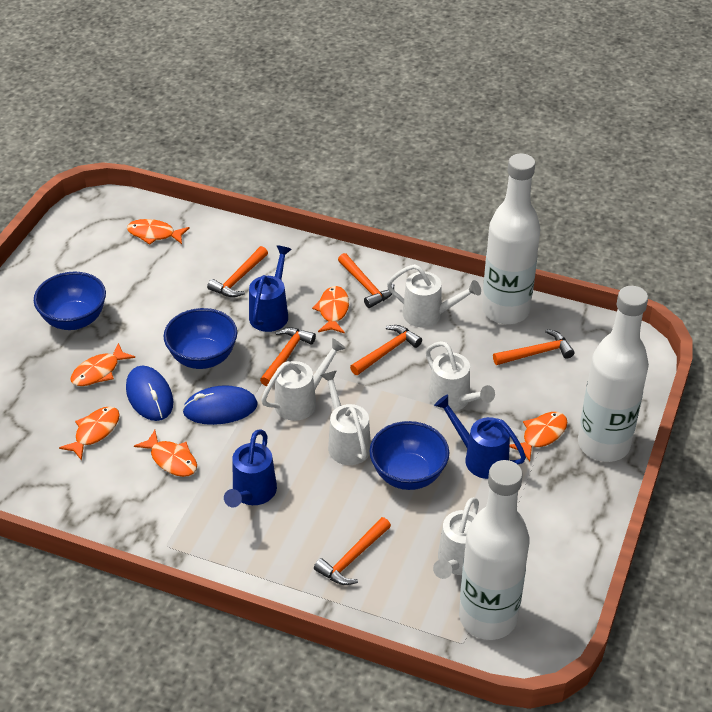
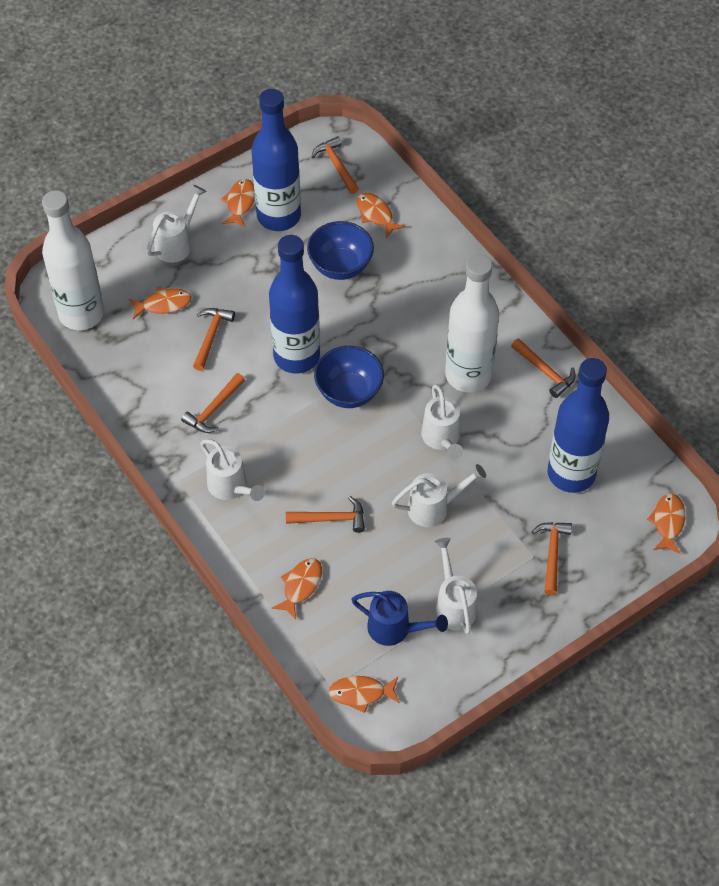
blue bottle: 0 -> 3
blue bowl: 3 -> 2
blue mouse: 2 -> 0
blue watering can: 3 -> 1
white bottle: 3 -> 2

